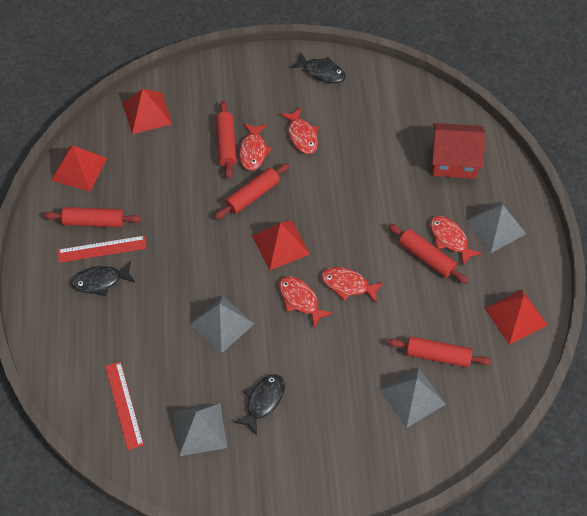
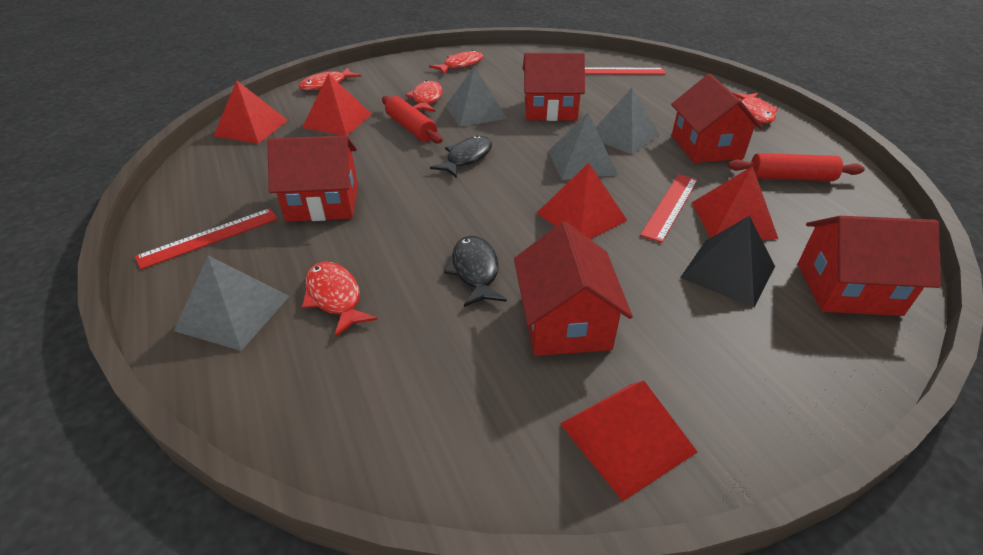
black fish: 3 -> 2
black pyramid: 0 -> 1
red house: 1 -> 5
red pyramid: 4 -> 5
red rolling pin: 5 -> 2
red ruler: 2 -> 3

